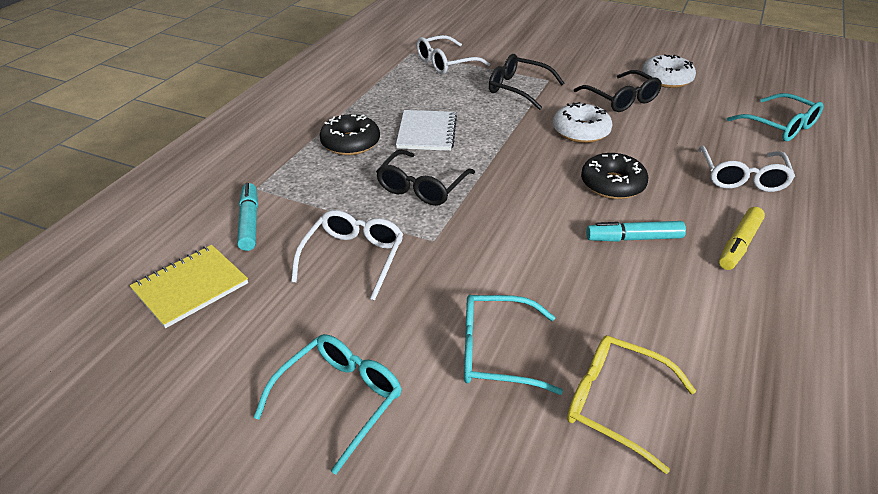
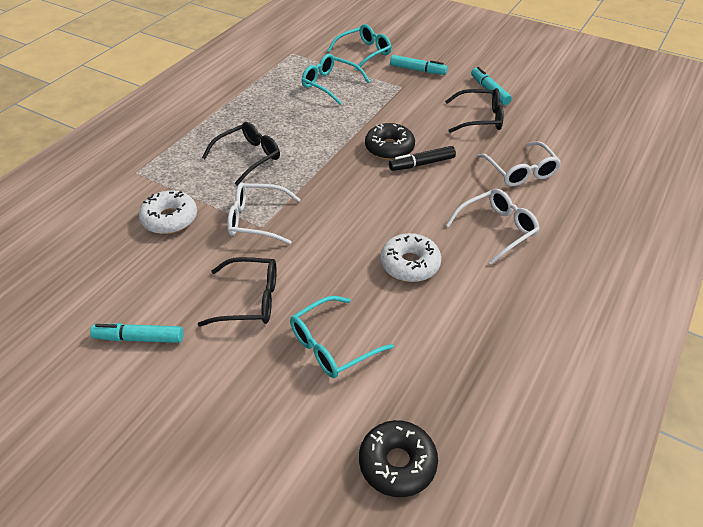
black marker: 0 -> 1
turquoise marker: 2 -> 3
white notebook: 1 -> 0
yellow glasses: 1 -> 0
yellow marker: 1 -> 0
yellow notebook: 1 -> 0

